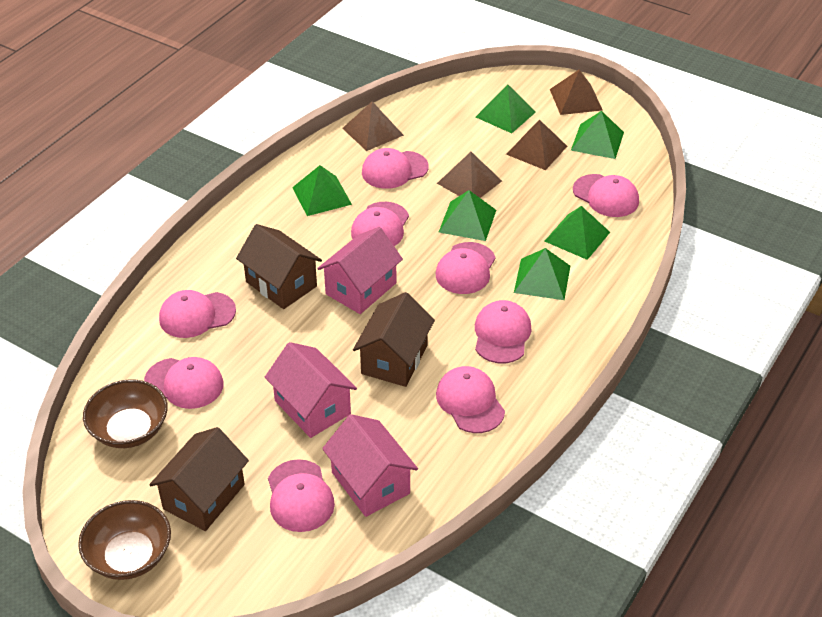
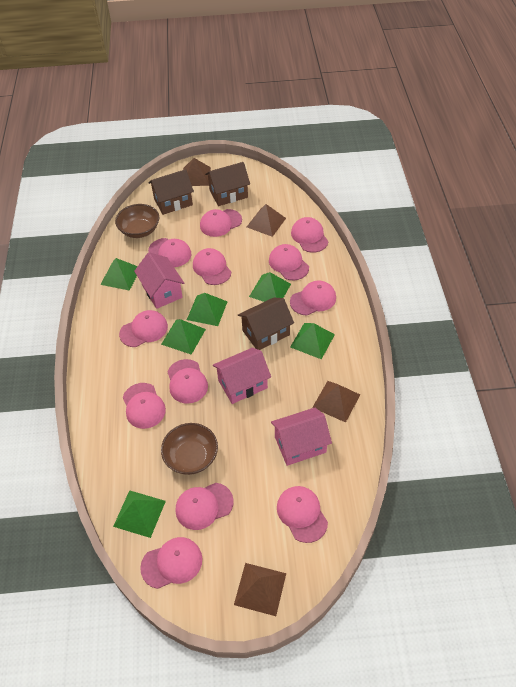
pink cap: 9 -> 12

